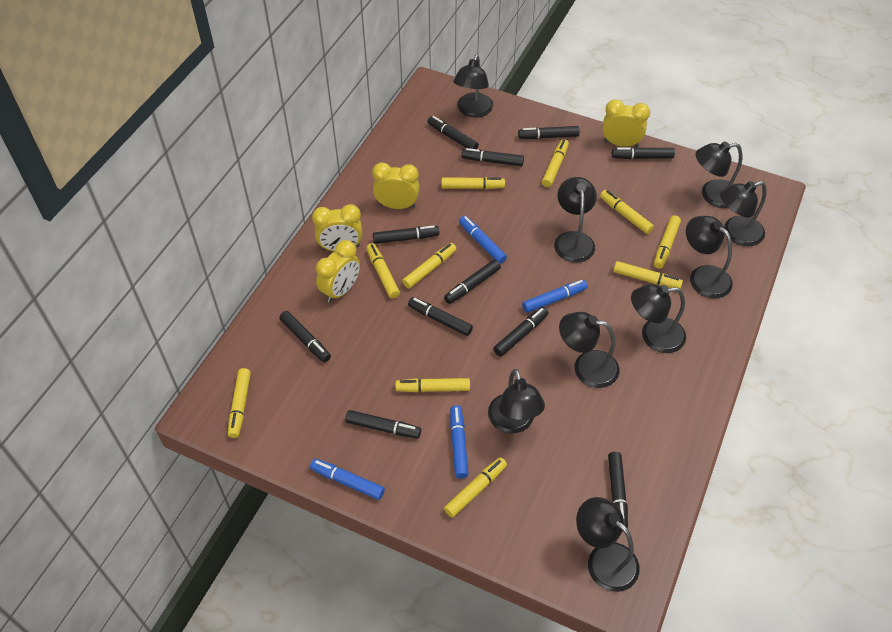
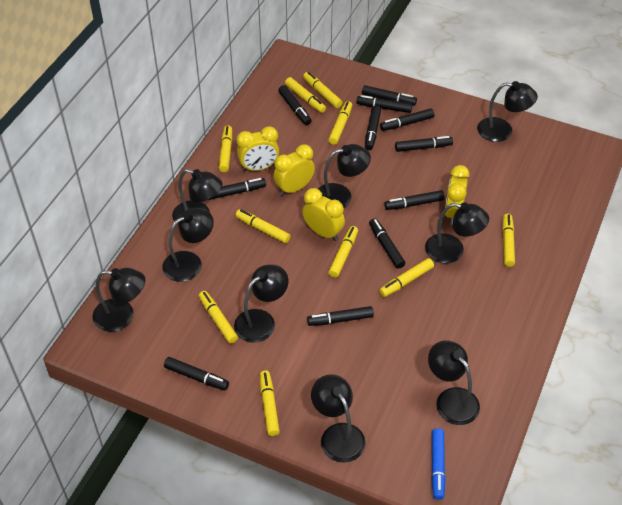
blue marker: 4 -> 1

